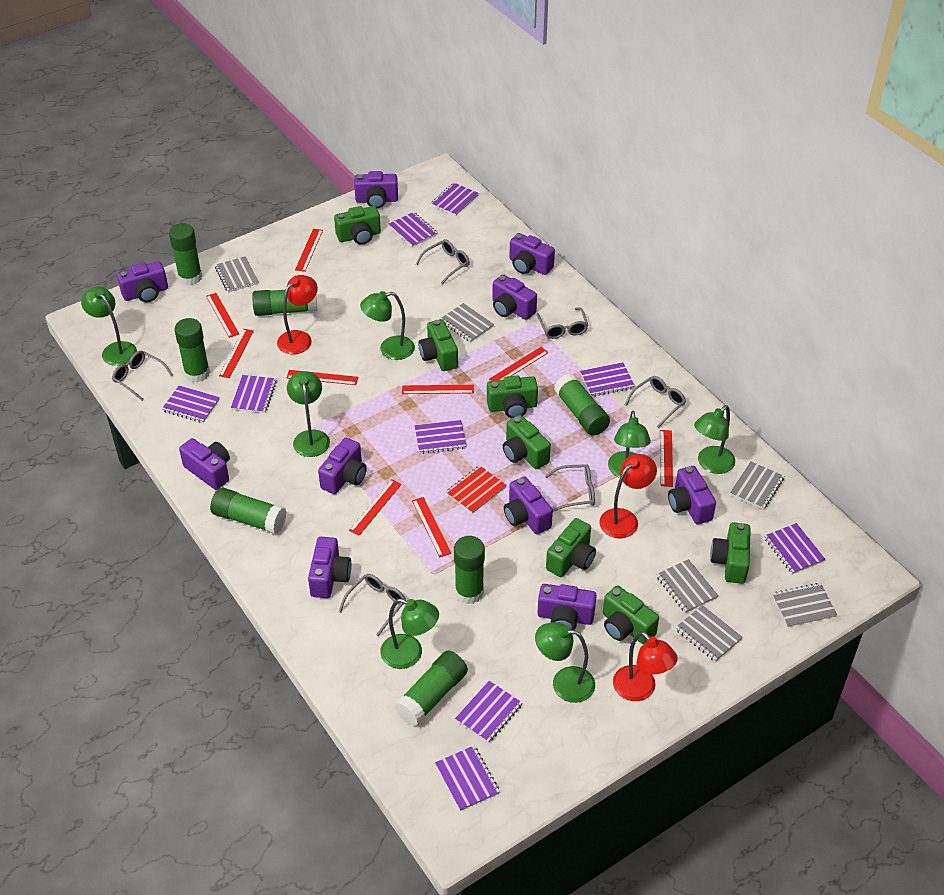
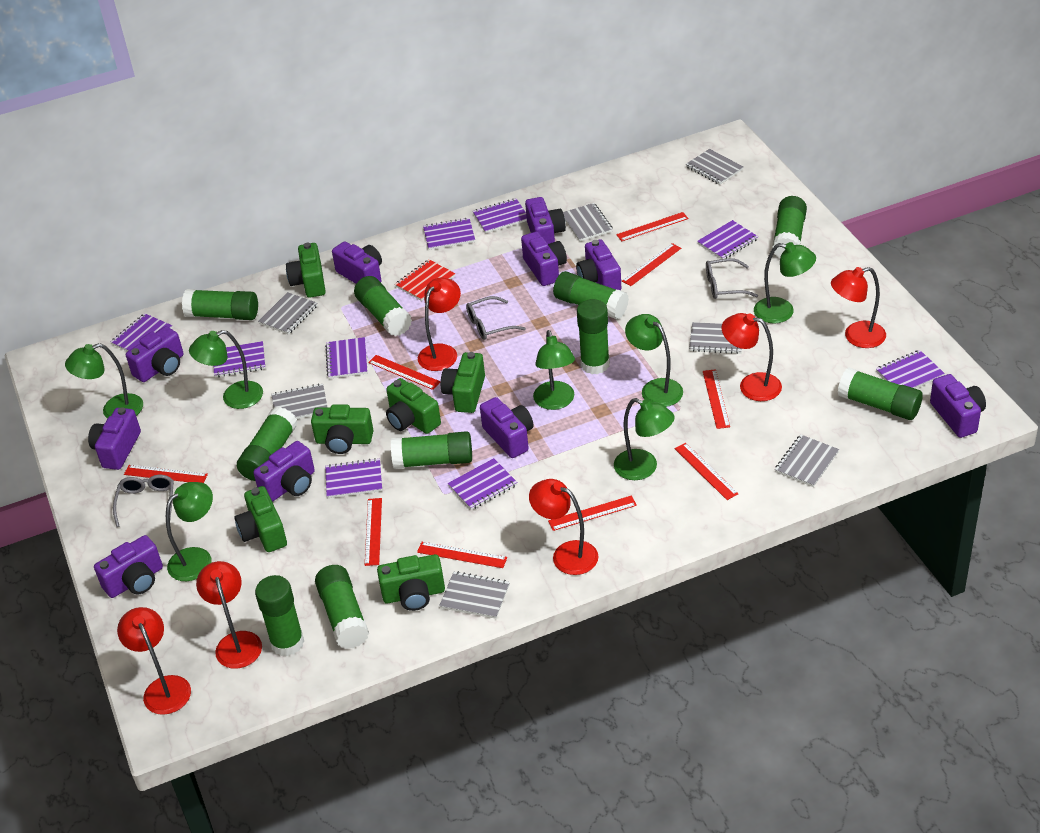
green camera: 7 -> 6
green glue stick: 7 -> 10
grey glasses: 6 -> 3
grey notebook: 6 -> 7
red lamp: 3 -> 6

